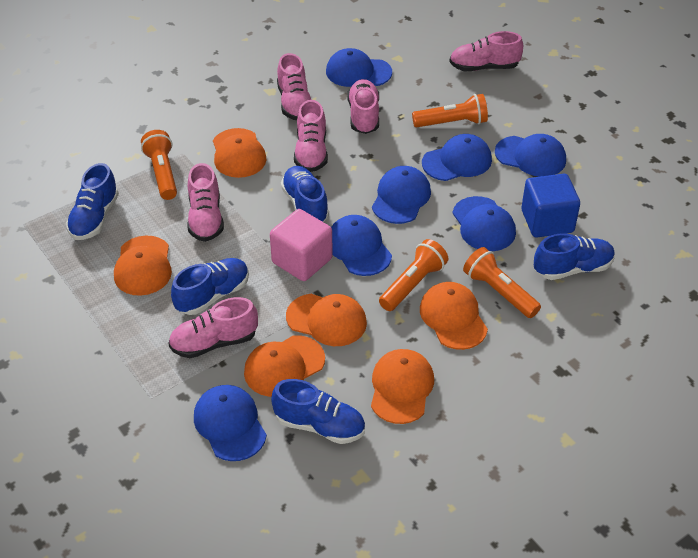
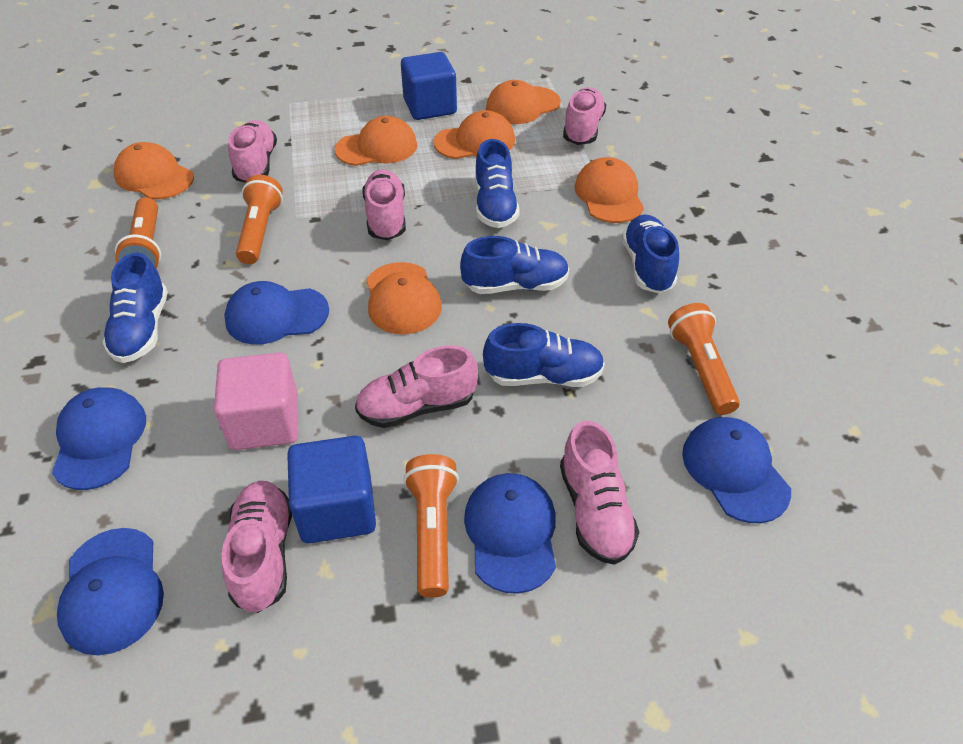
blue cap: 7 -> 5
blue cube: 1 -> 2

